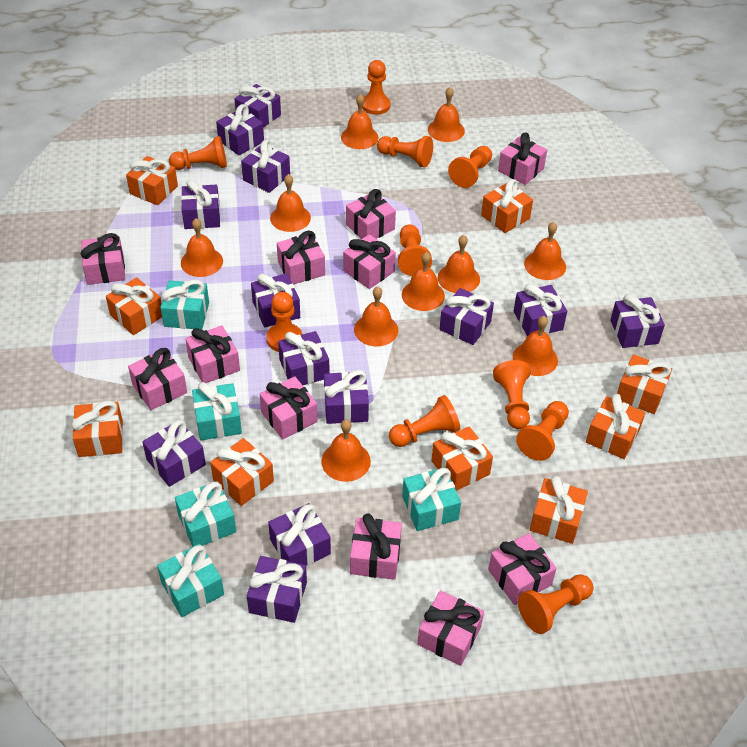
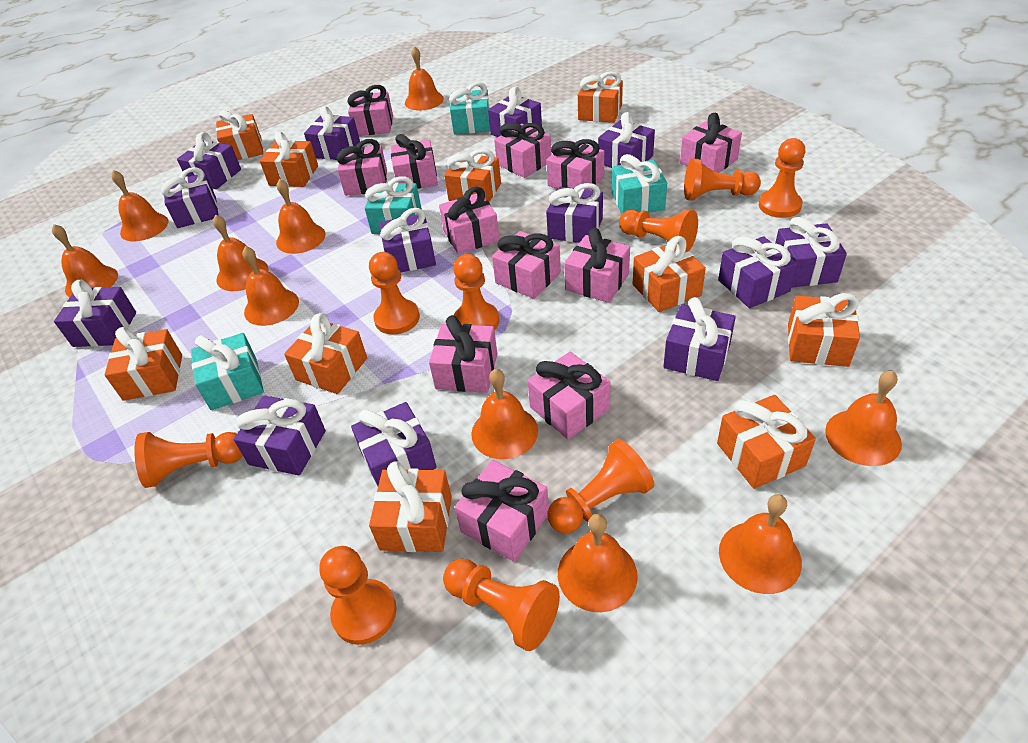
orange gift: 9 -> 10
orange pawn: 10 -> 9
pink gift: 11 -> 12
turquoise gift: 5 -> 4

